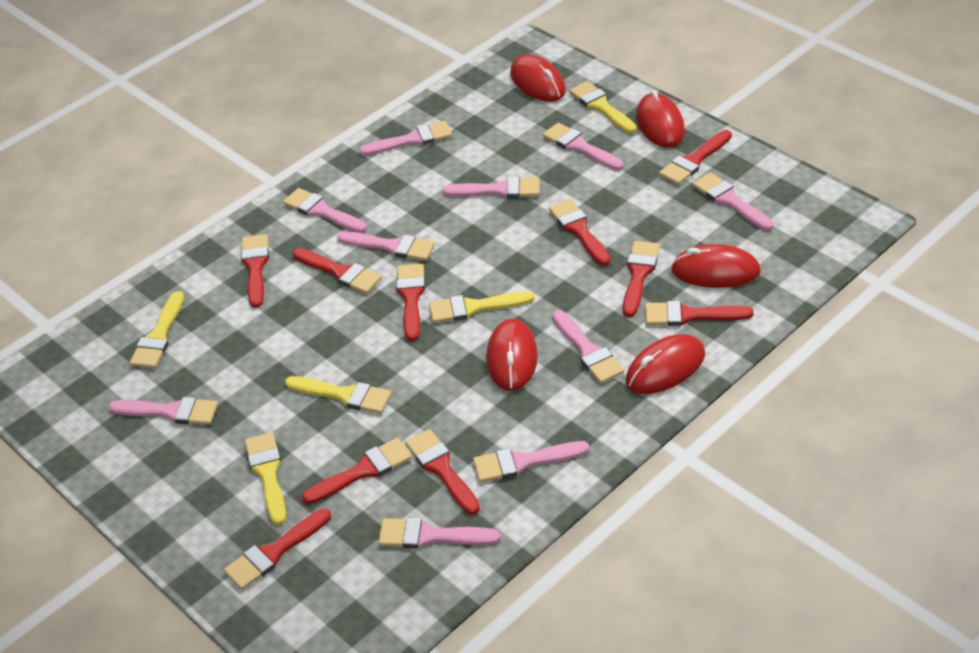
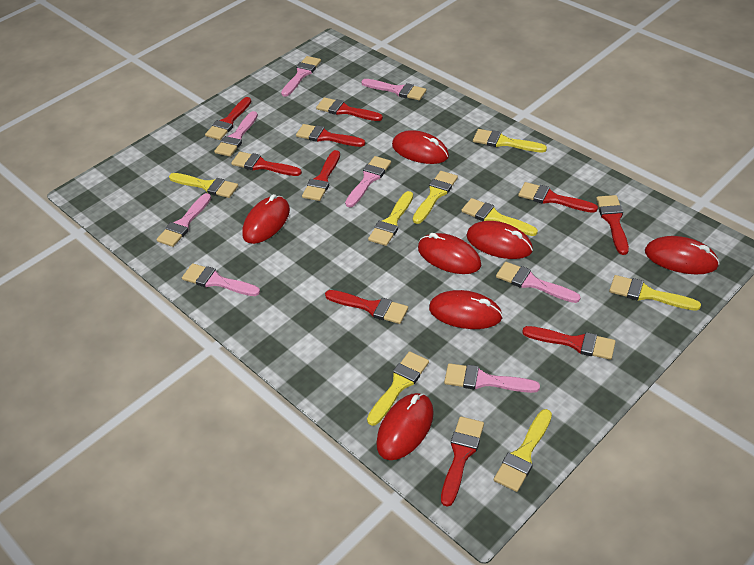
pink brush: 10 -> 8
red mouse: 5 -> 7
yellow brush: 5 -> 8

